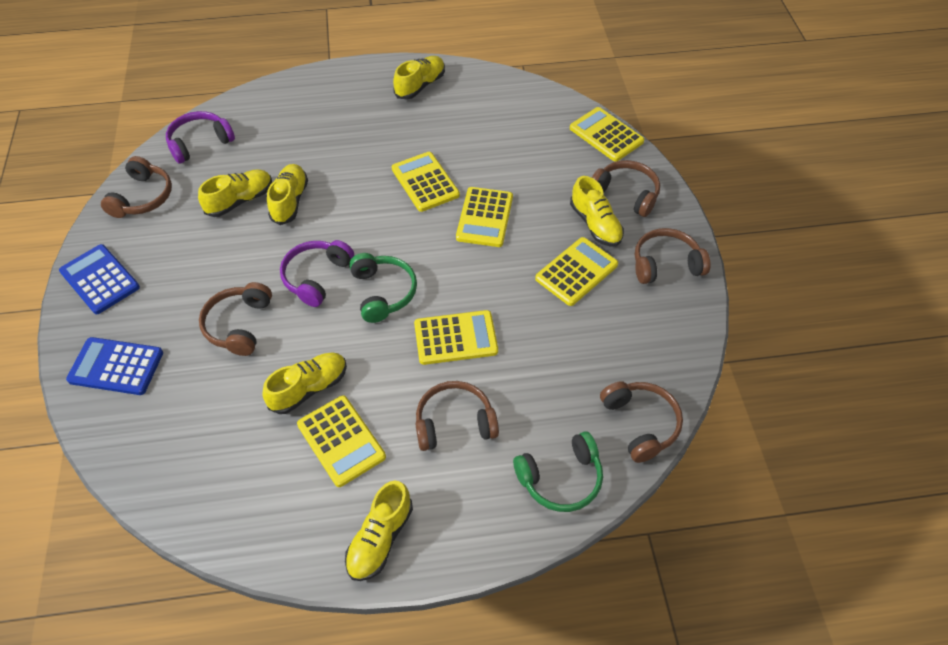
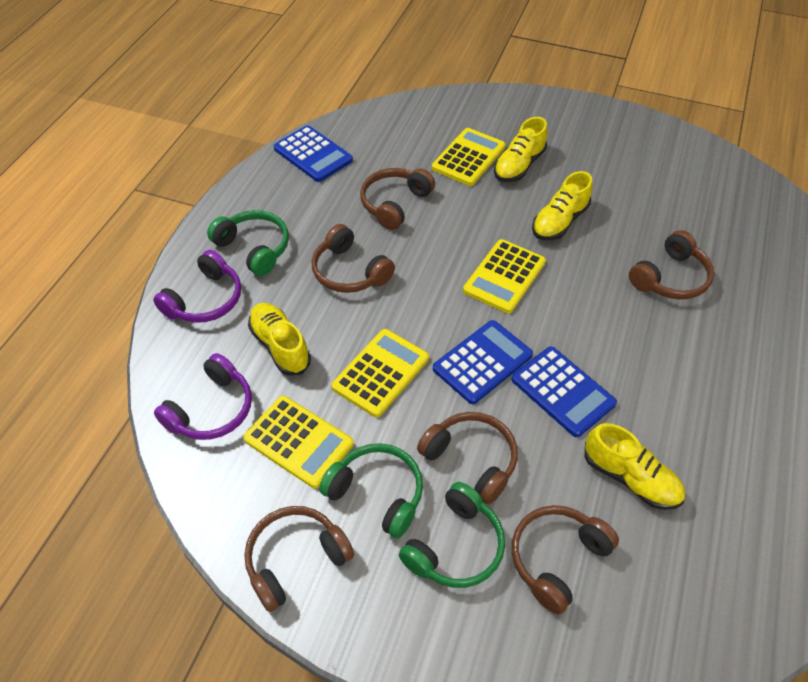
blue calculator: 2 -> 3
green headphones: 2 -> 3
yellow calculator: 6 -> 4
yellow shoe: 6 -> 4

